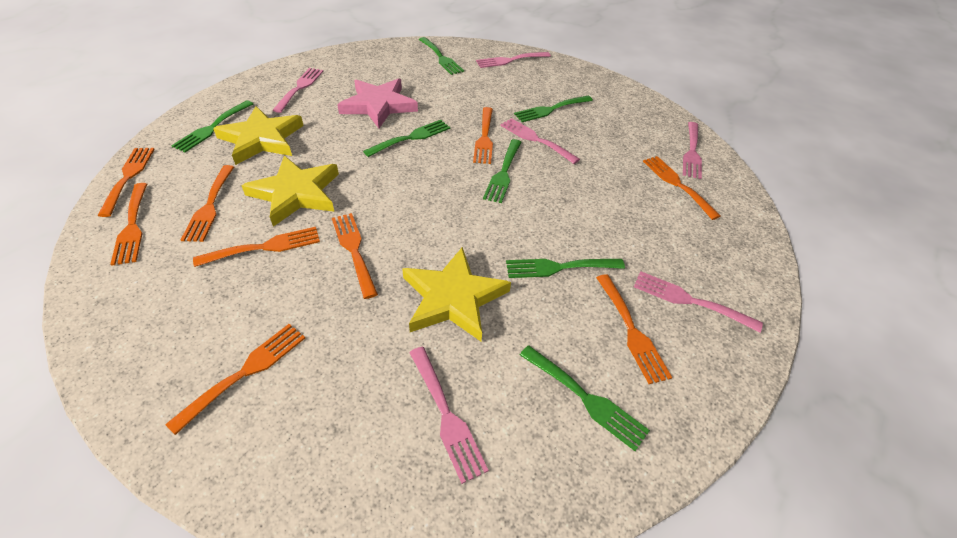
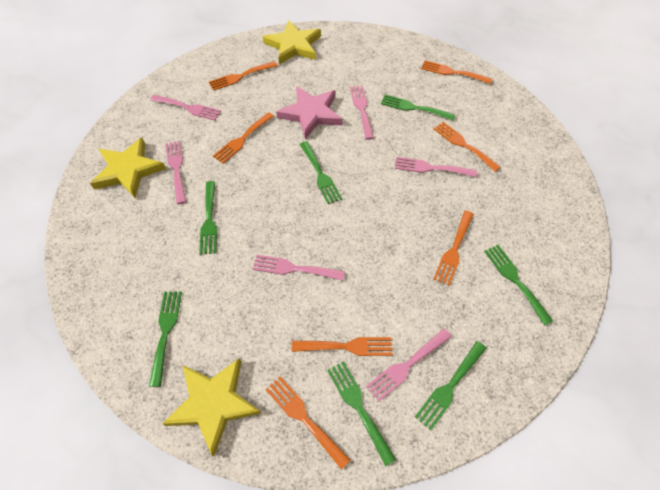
orange fork: 9 -> 7

